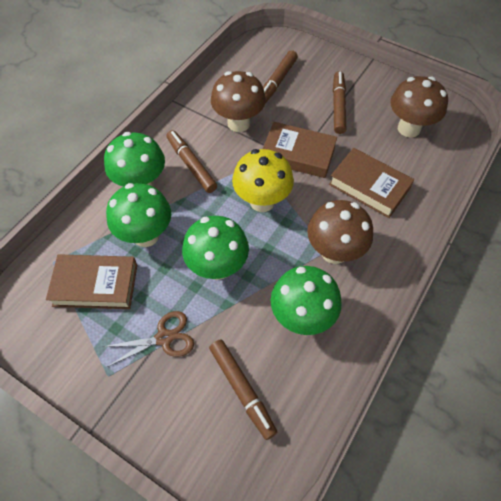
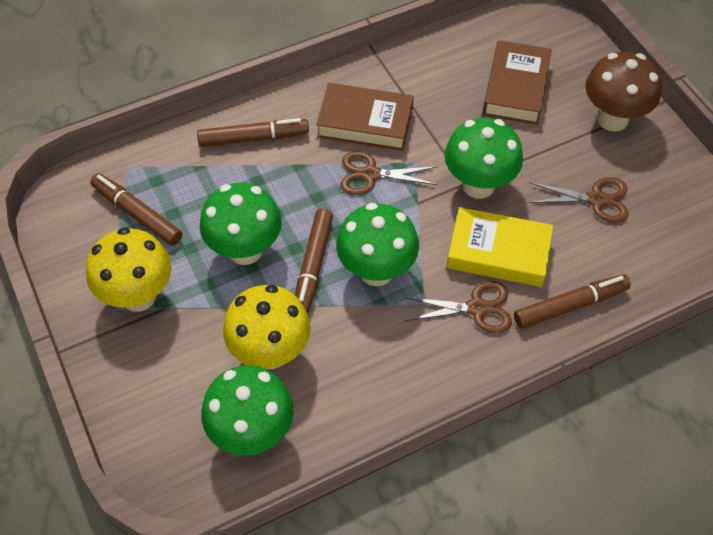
brown book: 3 -> 2
brown mushroom: 3 -> 1
brown scissors: 1 -> 3
yellow book: 0 -> 1
yellow mushroom: 1 -> 2

